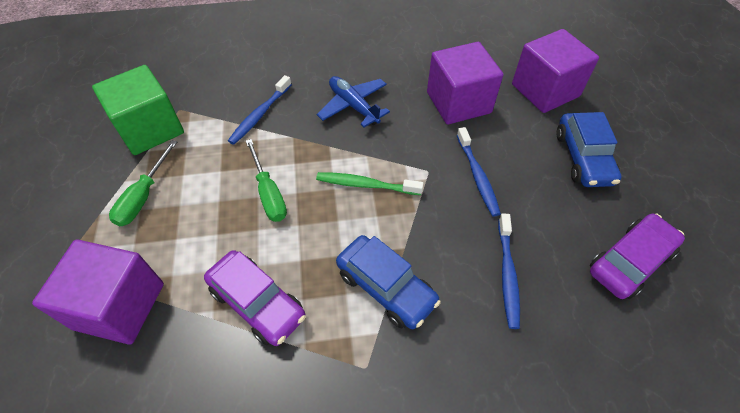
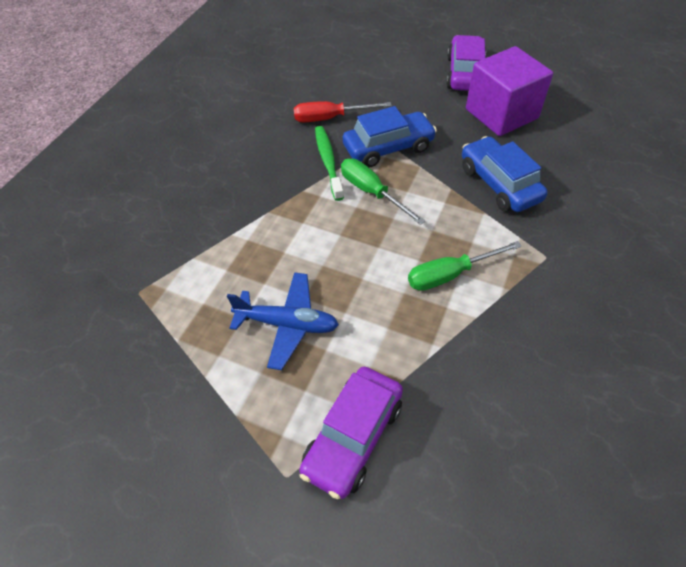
blue toothbrush: 3 -> 0
green cube: 1 -> 0
purple cube: 3 -> 1
red screwdriver: 0 -> 1

